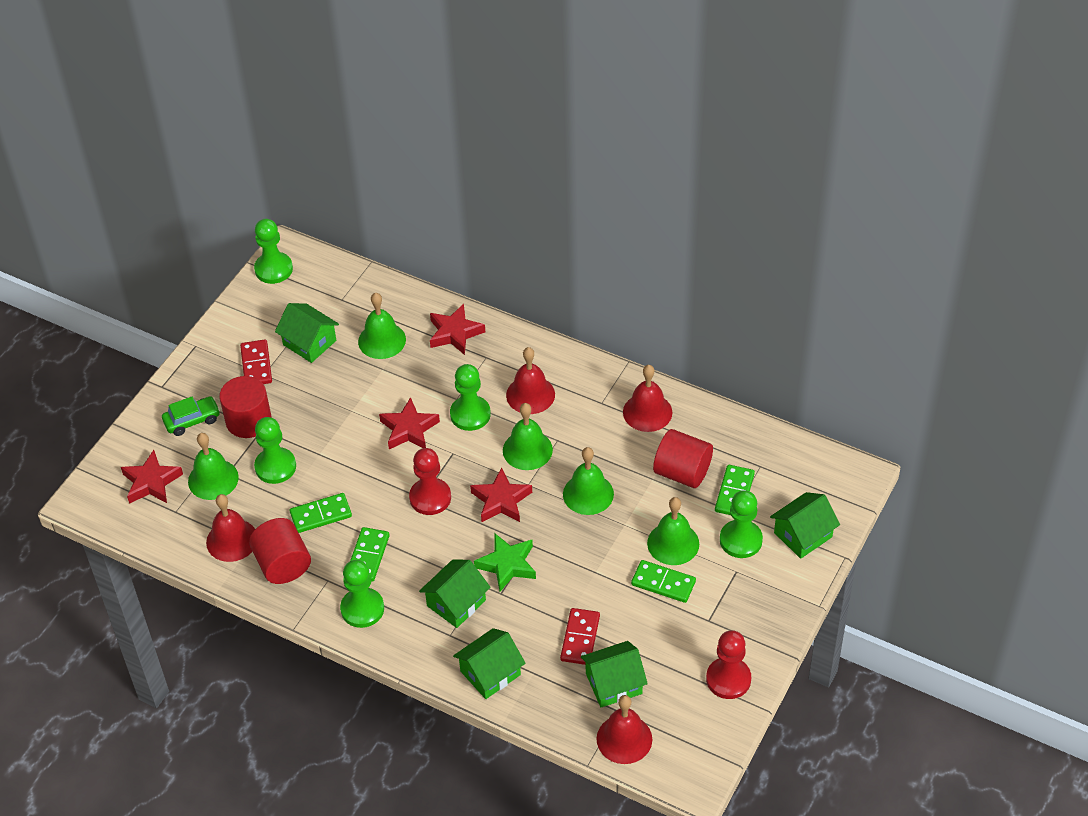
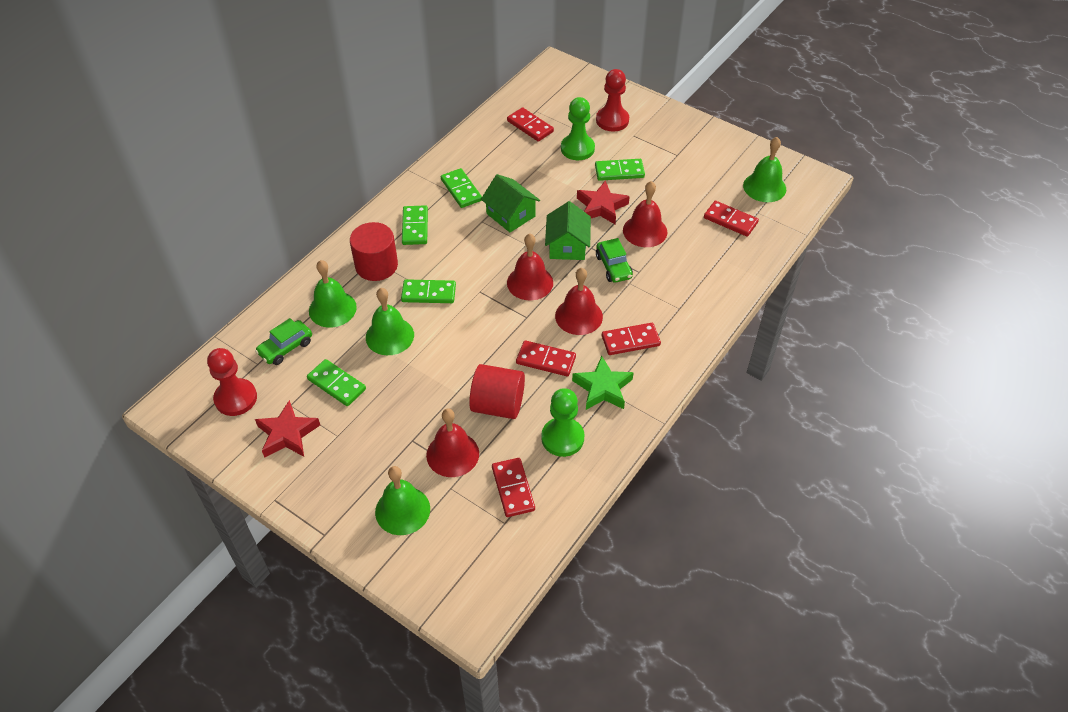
green bell: 5 -> 4
green car: 1 -> 2
green domino: 4 -> 5
green house: 5 -> 2
green pawn: 5 -> 2
red cylinder: 3 -> 2
red domino: 2 -> 5
red star: 4 -> 2

